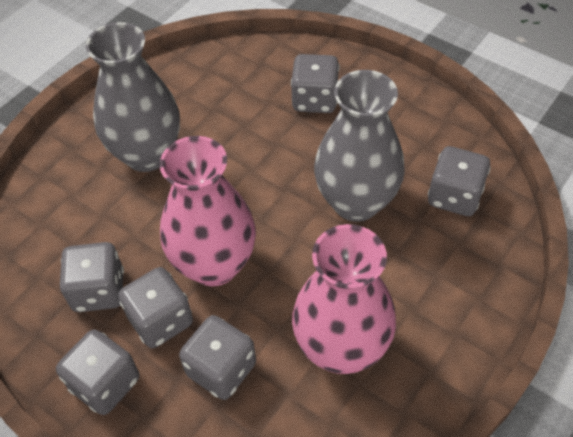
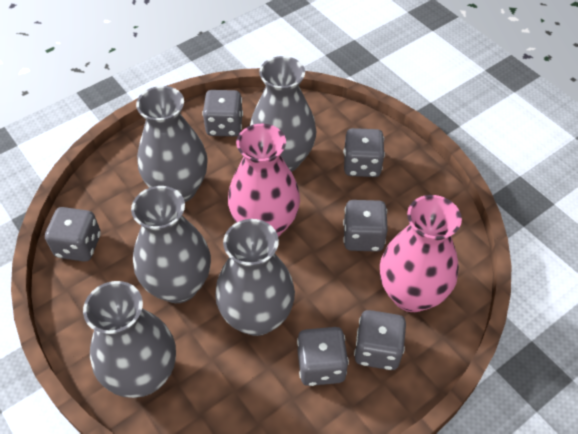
grey vase: 2 -> 5

